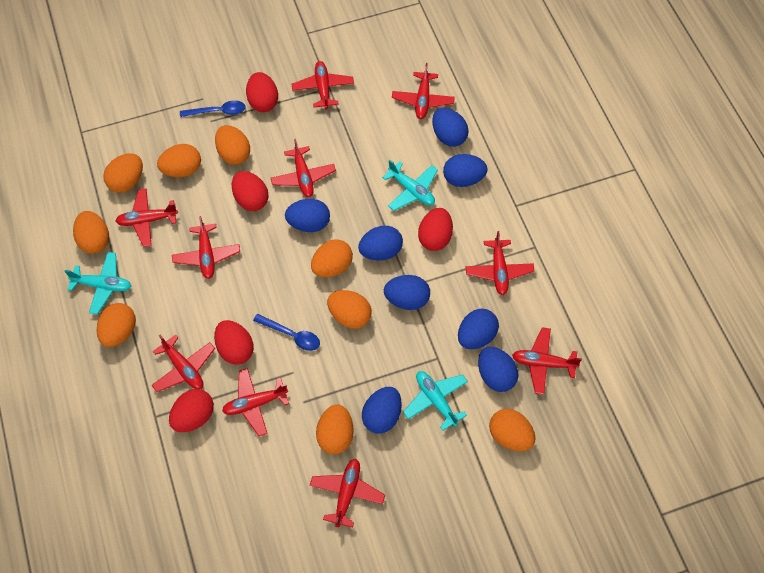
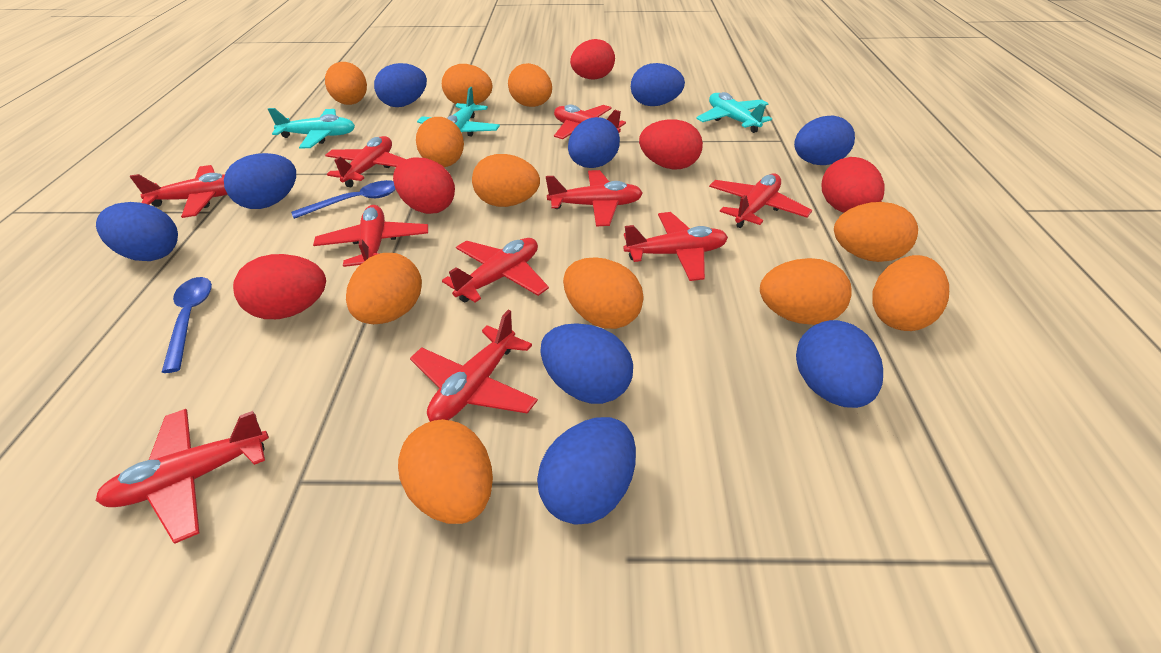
blue egg: 8 -> 9
orange egg: 9 -> 11

